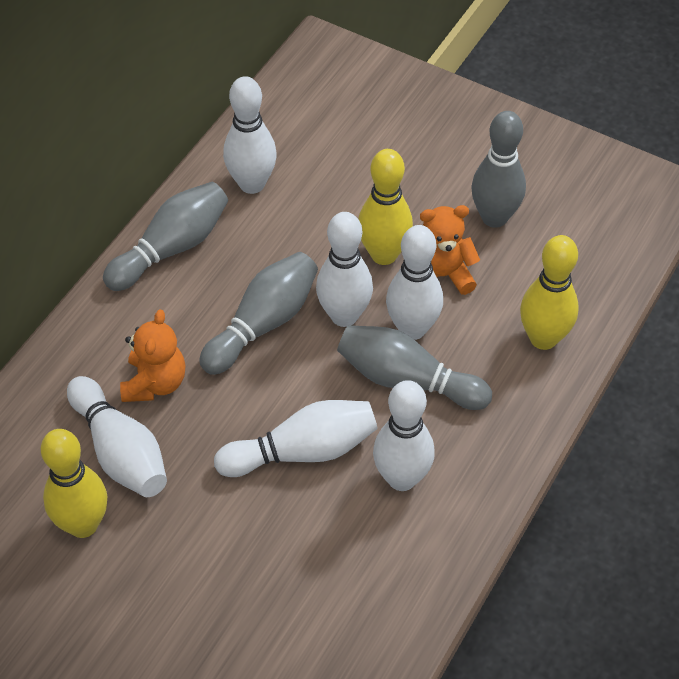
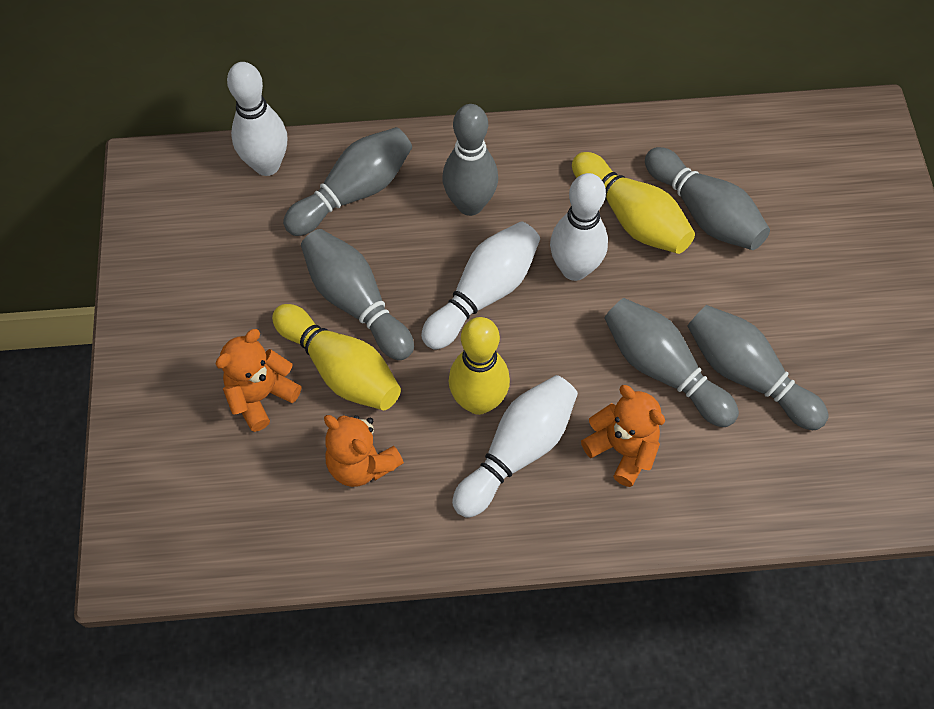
grey bowling pin: 4 -> 6
orange teddy bear: 2 -> 3
white bowling pin: 6 -> 4

